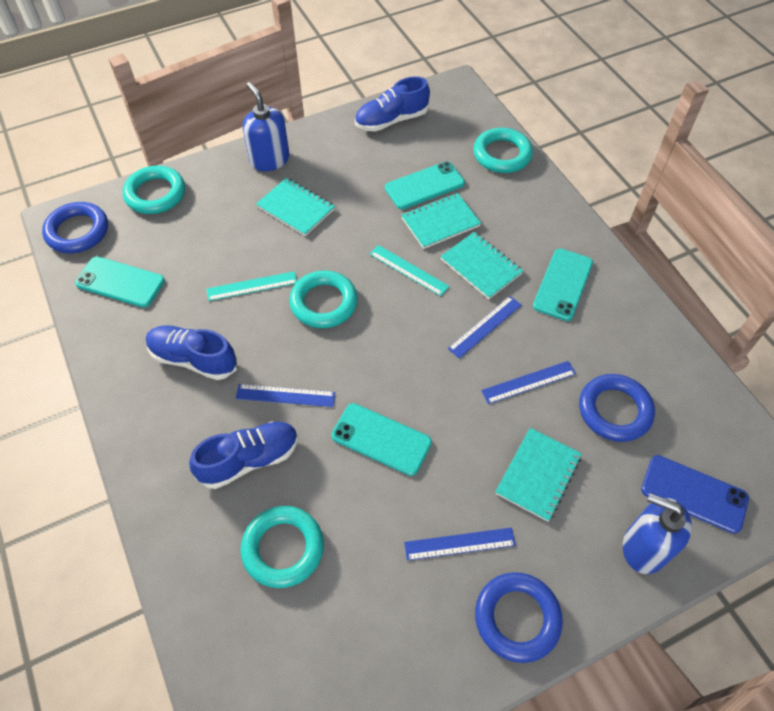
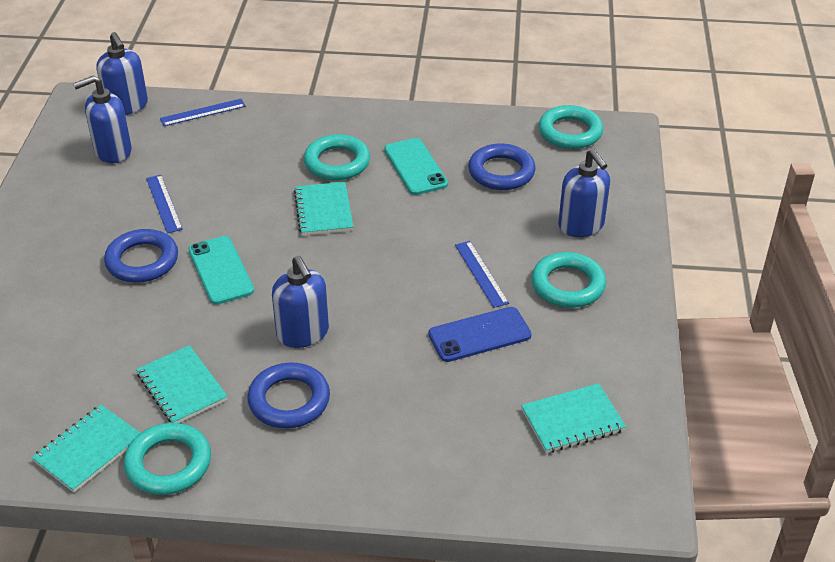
blue ruler: 4 -> 3
blue shoe: 3 -> 0
blue soap dispenser: 2 -> 4
turquoise phone: 4 -> 2
turquoise ruler: 2 -> 0

